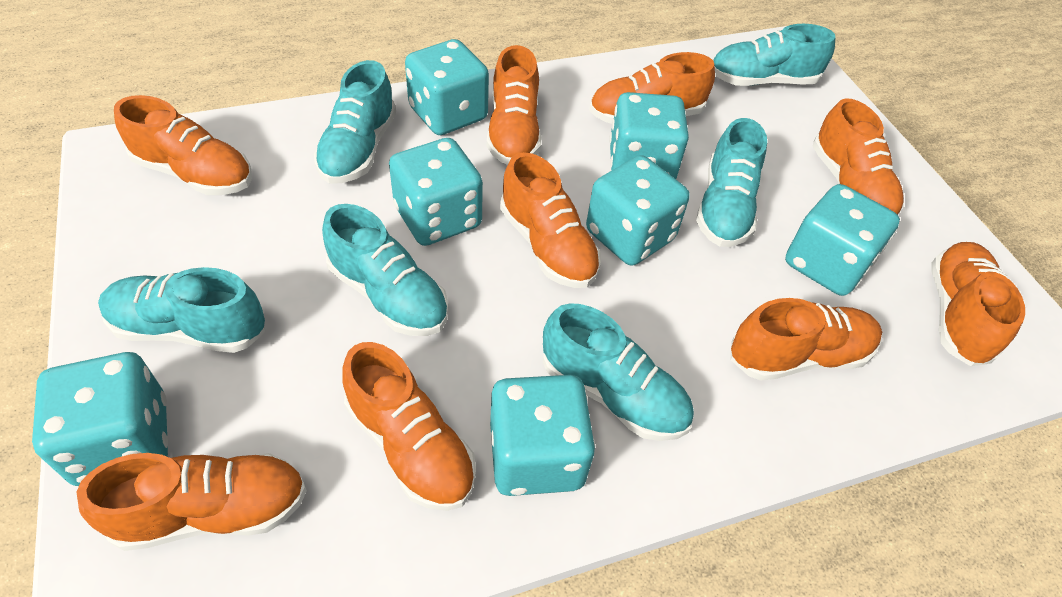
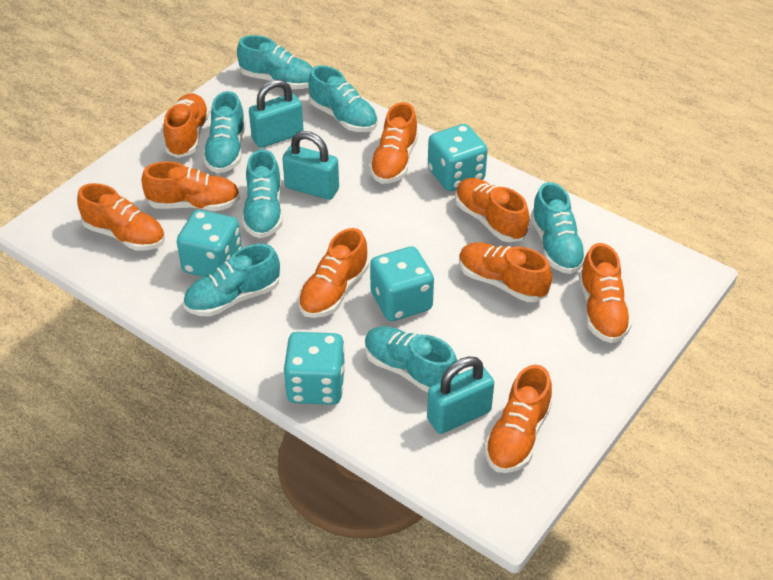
turquoise dice: 7 -> 4
turquoise padlock: 0 -> 3
turquoise shoe: 6 -> 7

